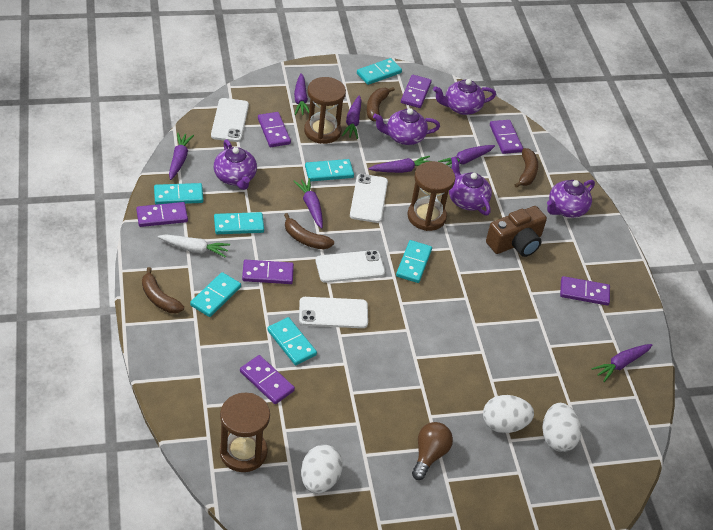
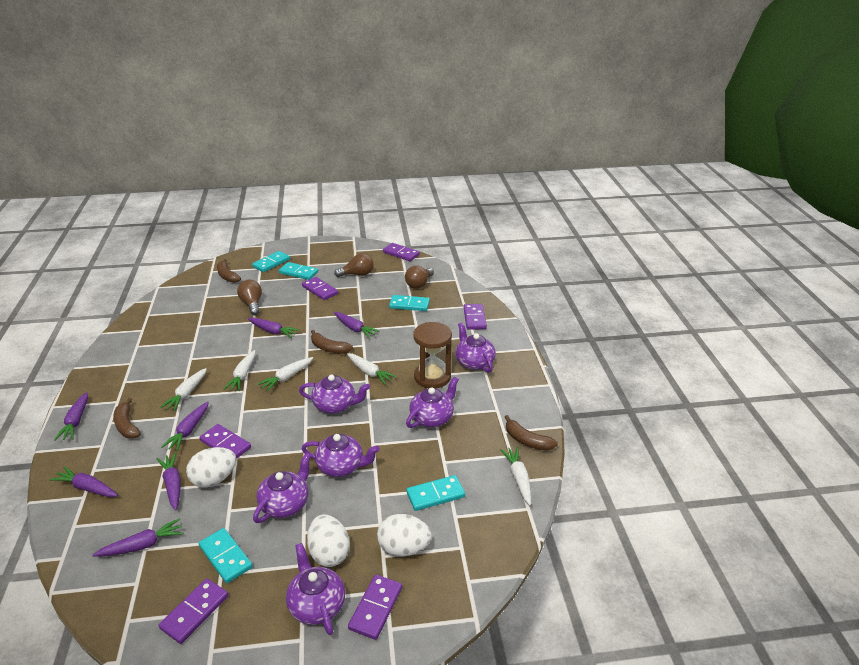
brown camera: 1 -> 0
brown hourglass: 3 -> 1
brown light bulb: 1 -> 3
purple domino: 7 -> 6
purple teapot: 5 -> 6
turquoise domino: 7 -> 5
white carrot: 1 -> 5
white phone: 4 -> 0

